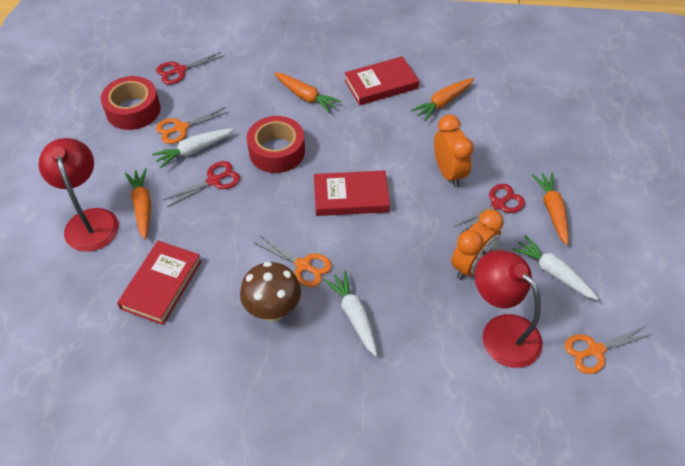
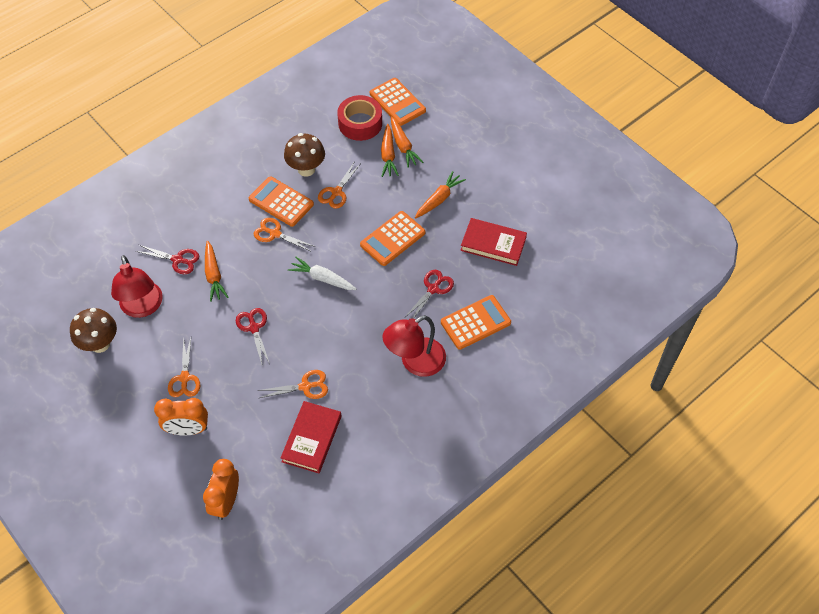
brown mushroom: 1 -> 2
orange calculator: 0 -> 4
orange scissors: 3 -> 4
red book: 3 -> 2
red tape: 2 -> 1
white carrot: 3 -> 1

